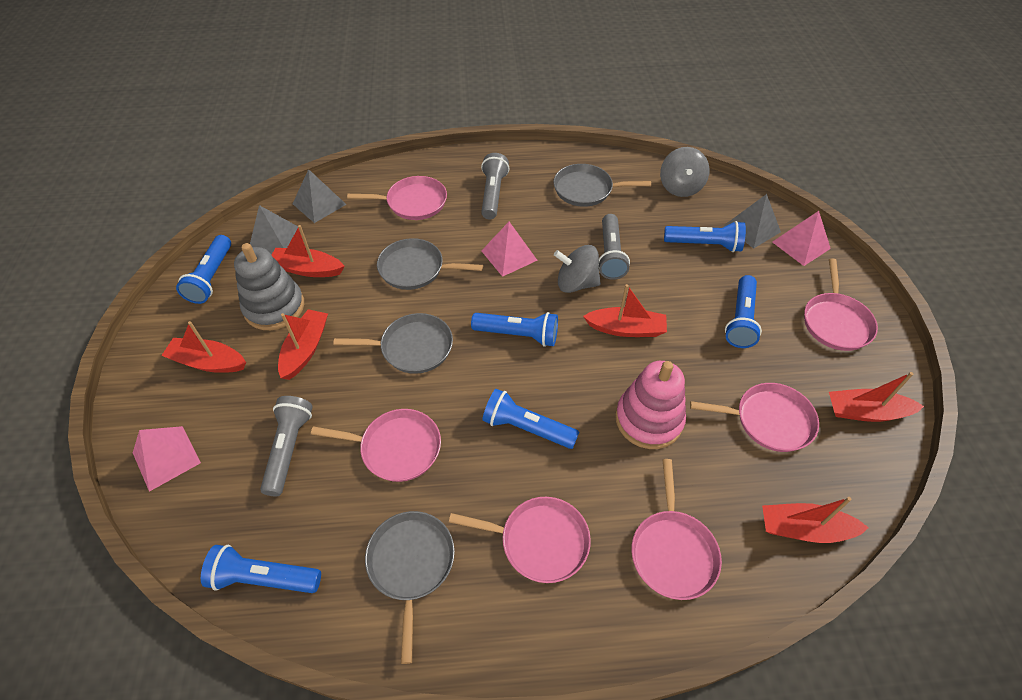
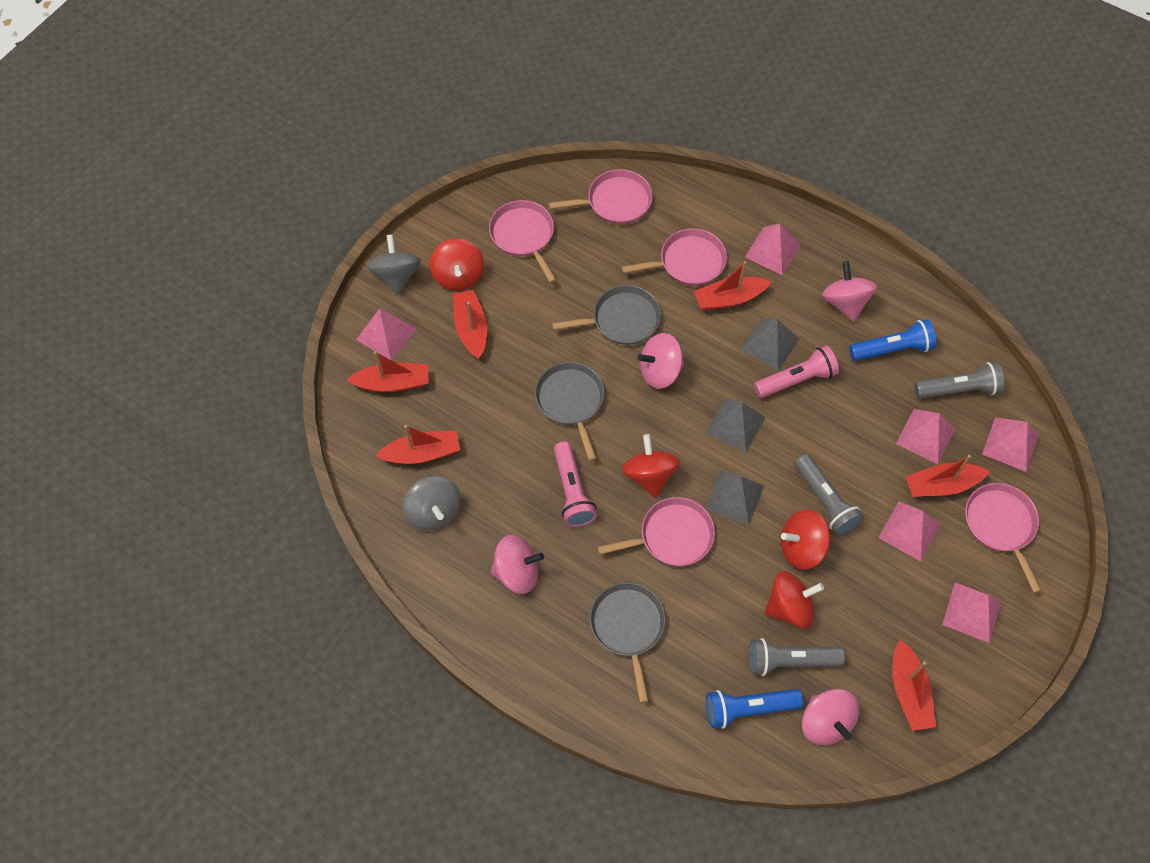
blue flashlight: 6 -> 2
grey pan: 4 -> 3
grey stacking toy: 1 -> 0
pink flashlight: 0 -> 2
pink pan: 6 -> 5
pink pyramid: 3 -> 6
pink spinning top: 0 -> 4
pink stacking toy: 1 -> 0
red spinning top: 0 -> 4

